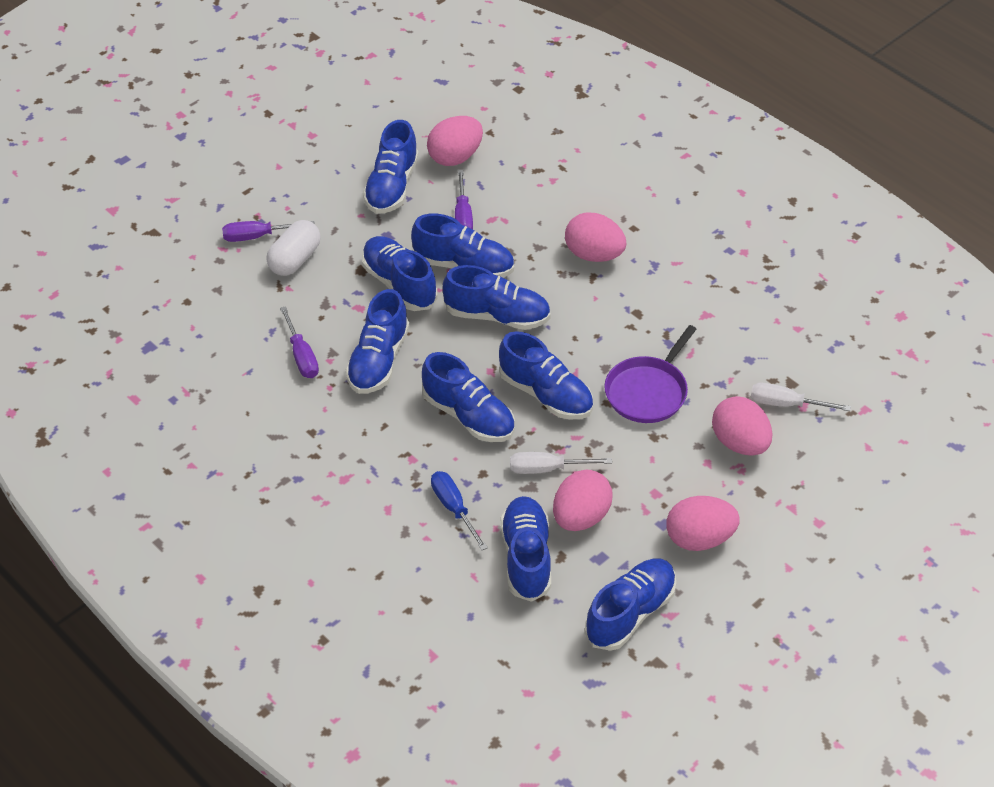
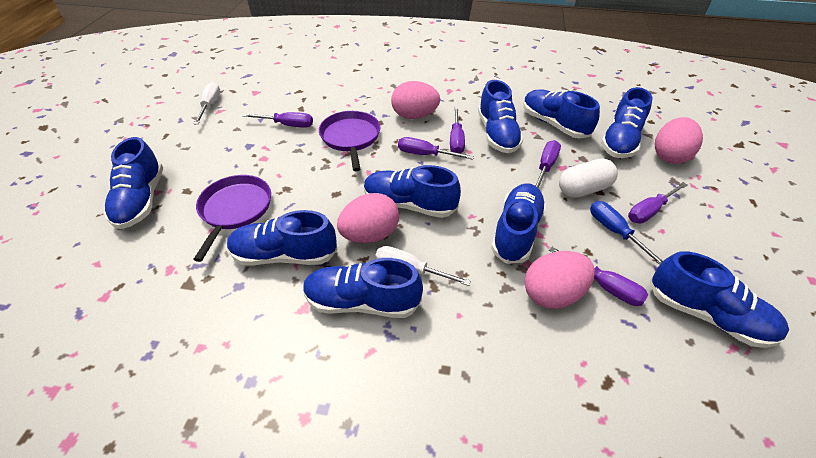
pink egg: 5 -> 4
purple pan: 1 -> 2
purple screwdriver: 3 -> 6

